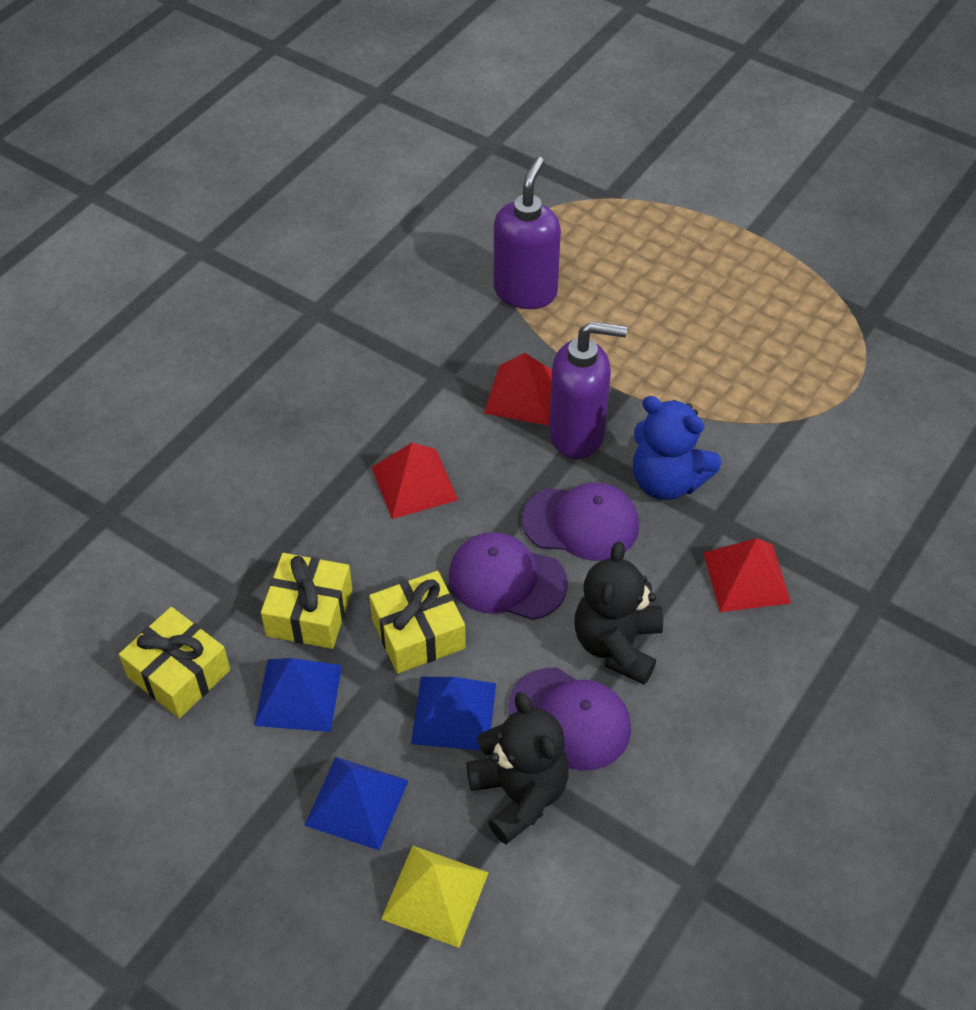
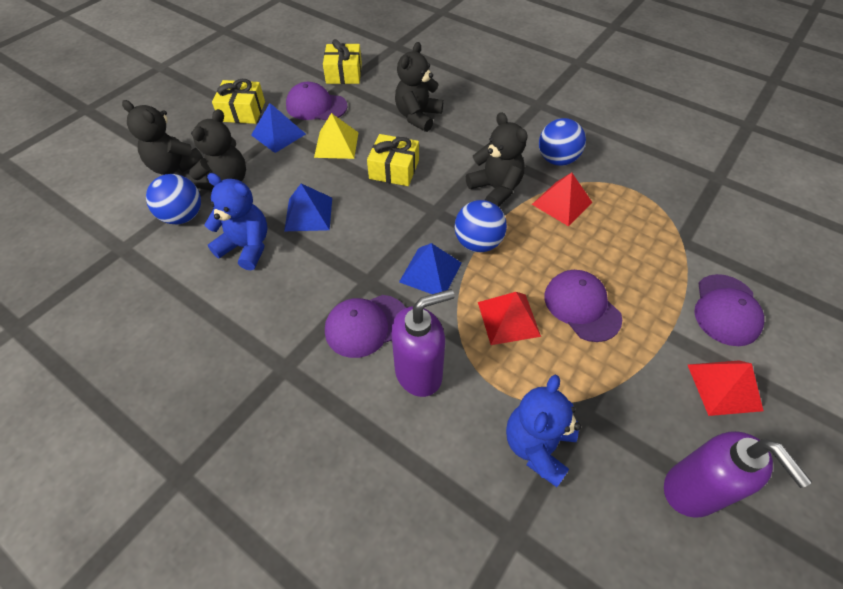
black teddy bear: 2 -> 4
blue ball: 0 -> 3
blue teddy bear: 1 -> 2
purple cap: 3 -> 4

